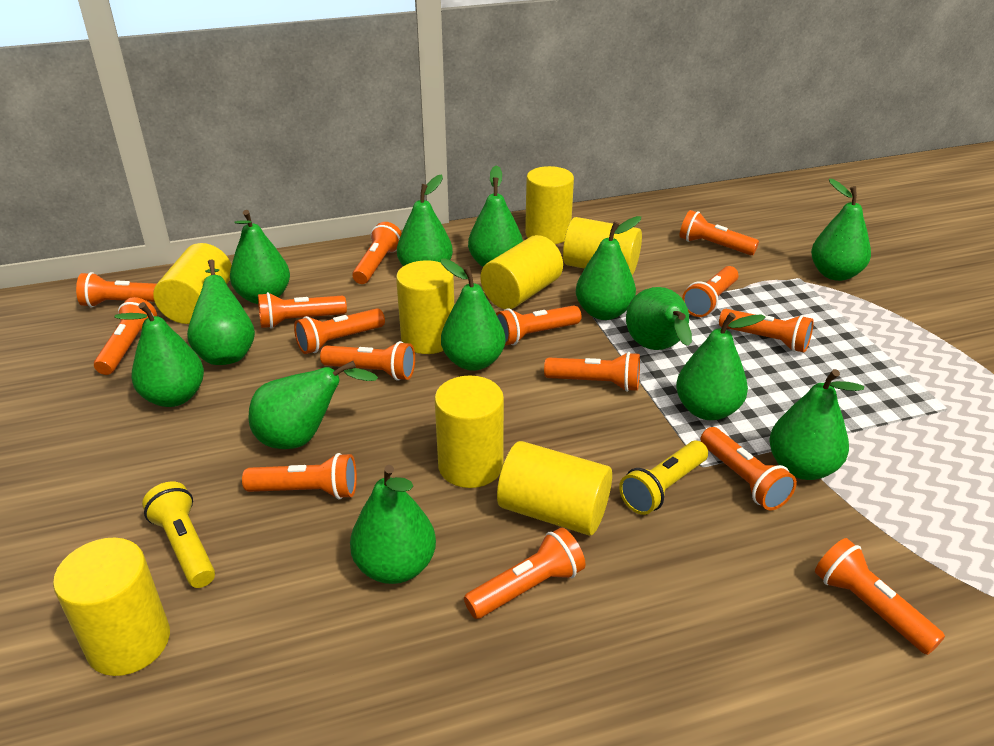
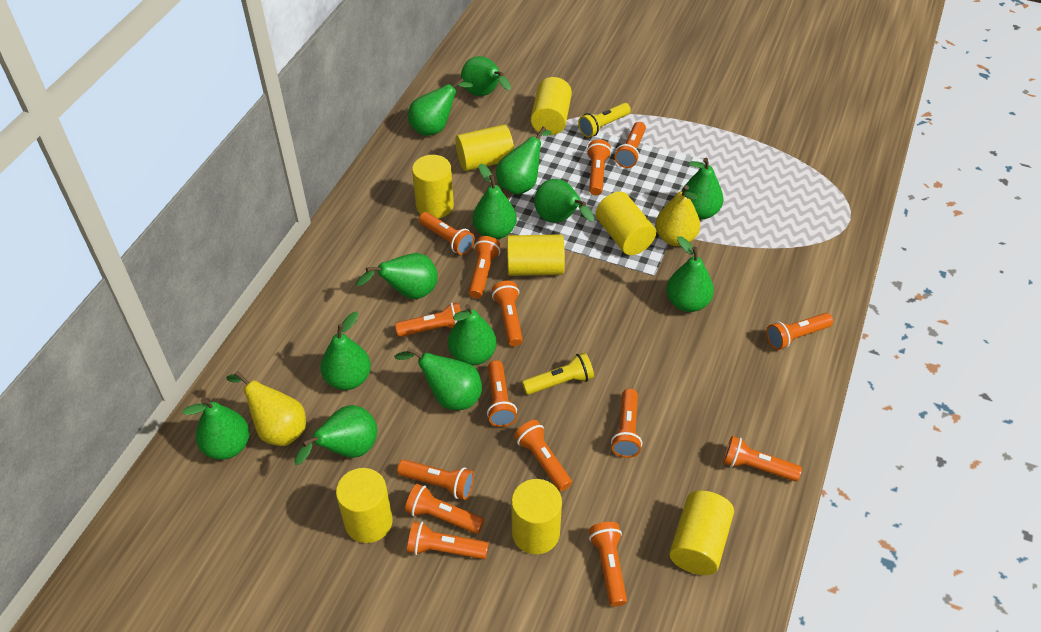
yellow pear: 0 -> 2

